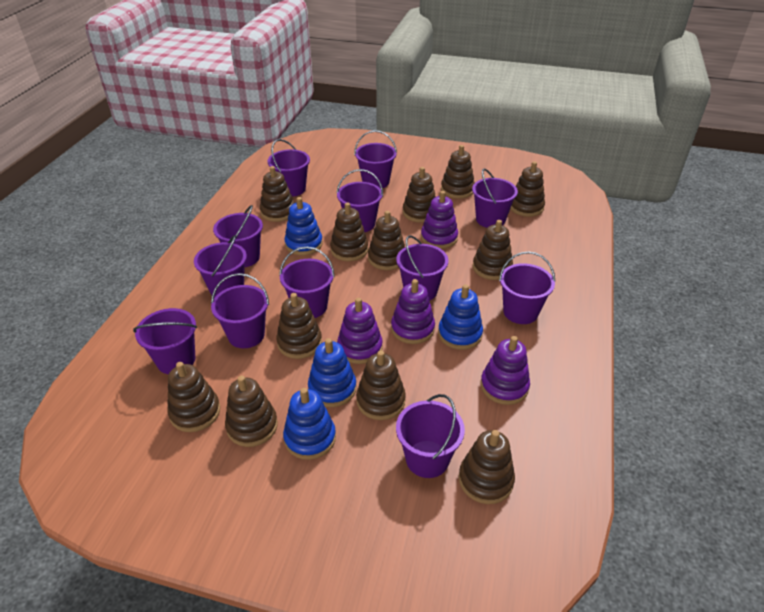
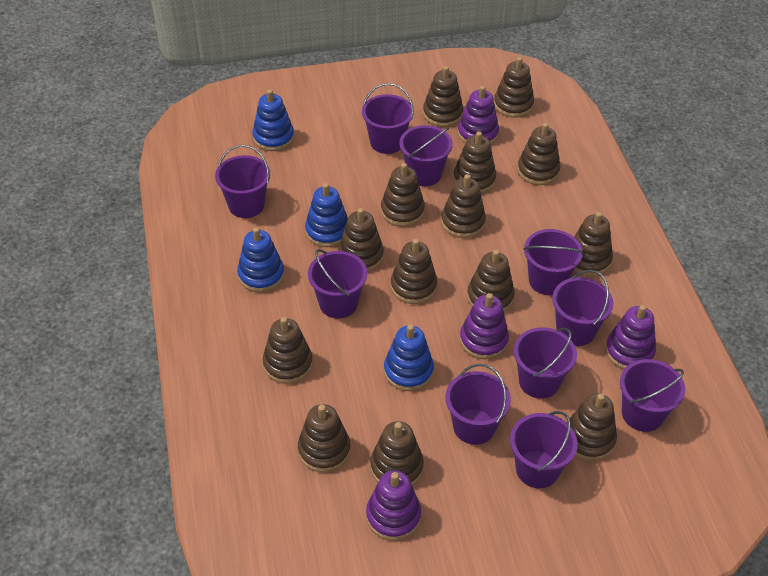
brown stacking toy: 12 -> 14
purple bucket: 12 -> 10

